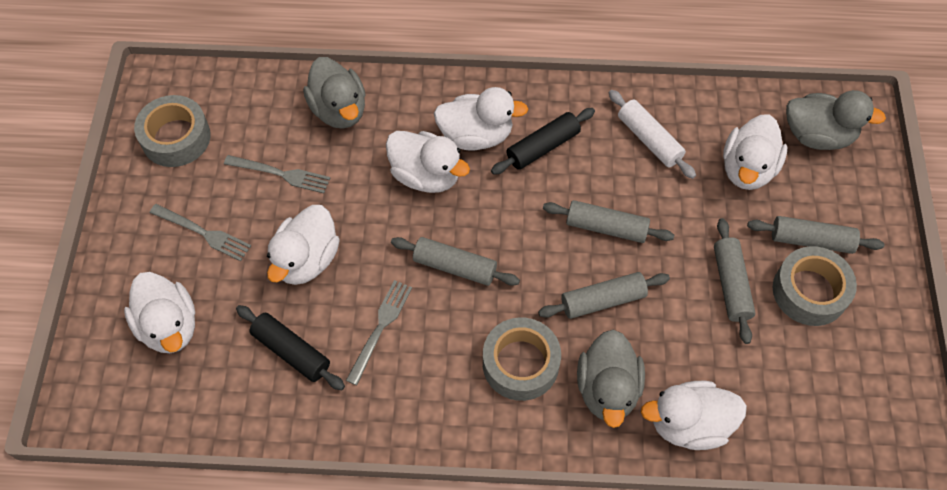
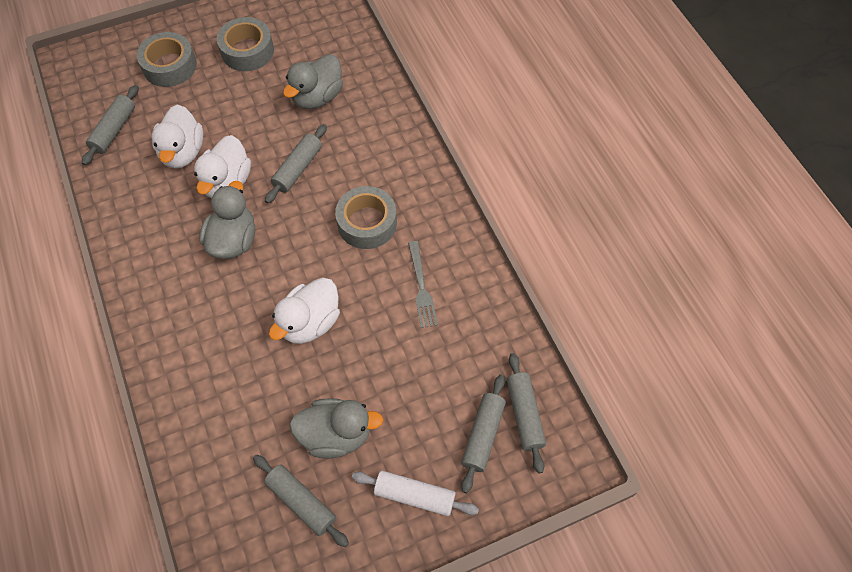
black rolling pin: 2 -> 0
grey fork: 3 -> 1
white duck: 6 -> 3

